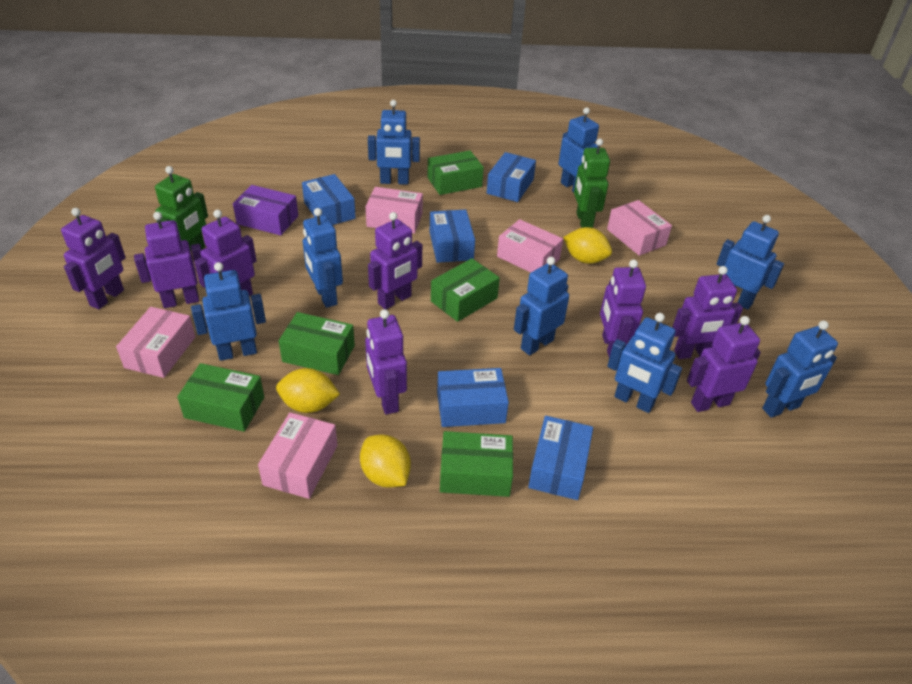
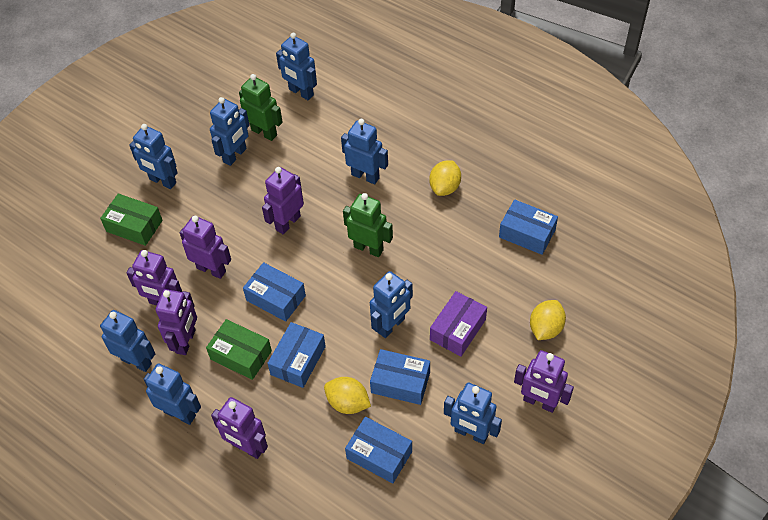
green box: 5 -> 2
pink box: 5 -> 0
purple robot: 8 -> 6

